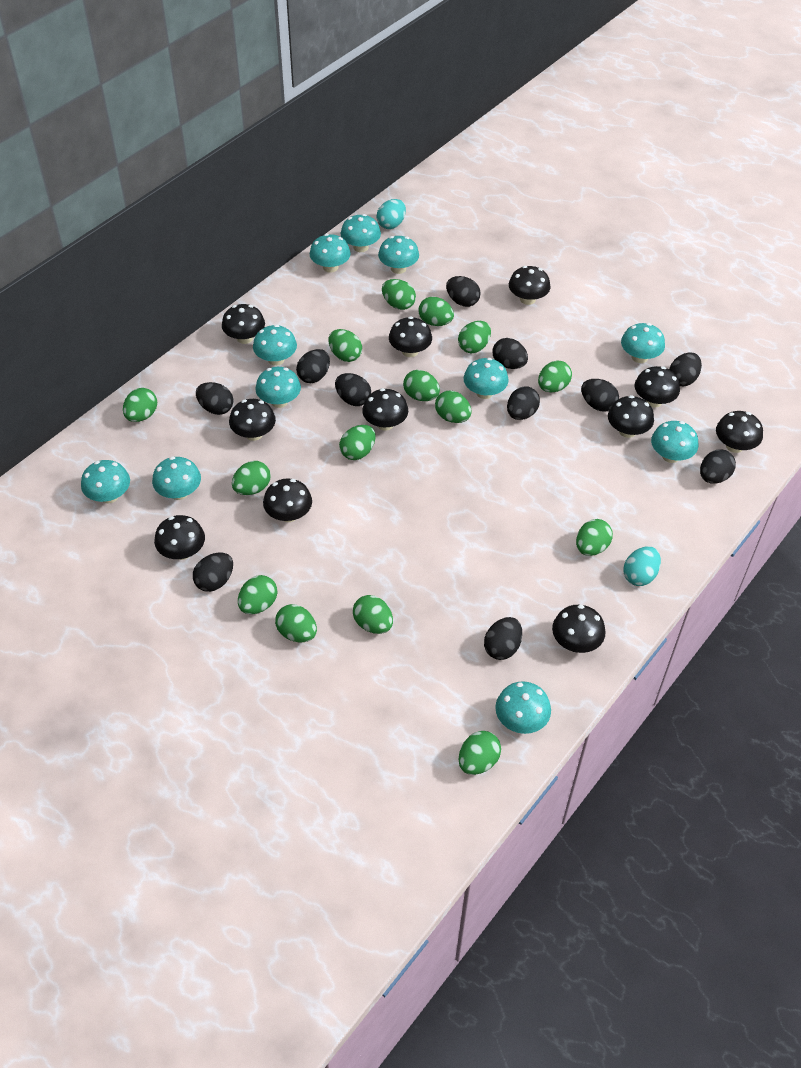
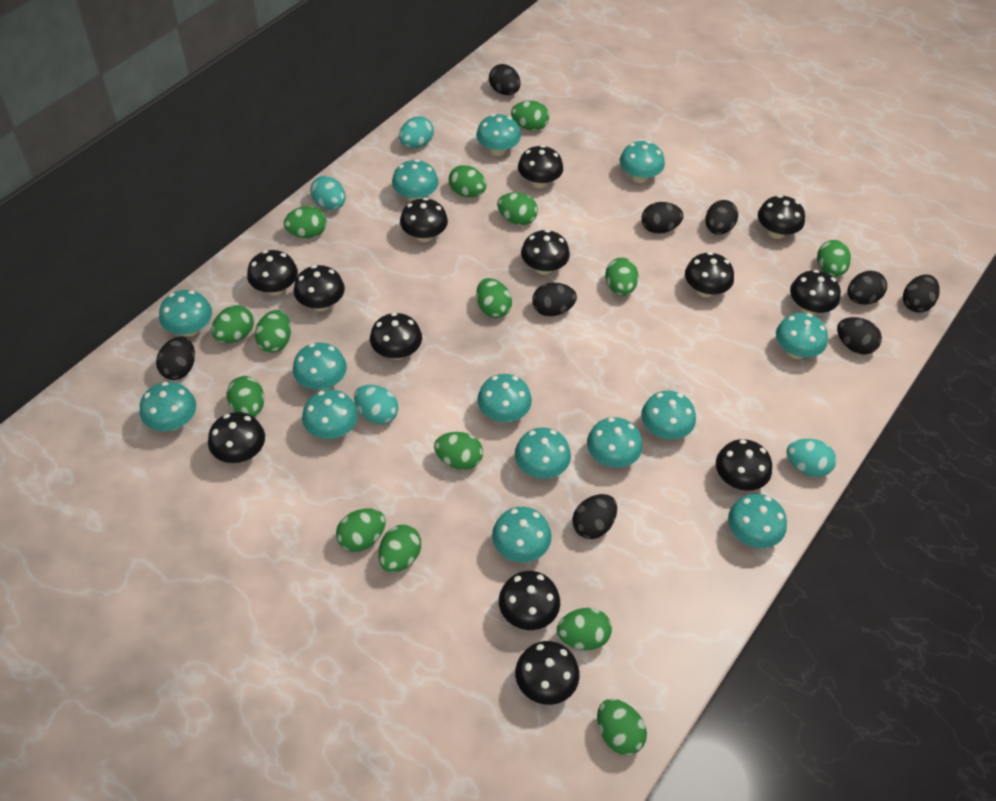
black egg: 11 -> 9
black mushroom: 11 -> 13
turquoise egg: 2 -> 4
turquoise mushroom: 11 -> 14

